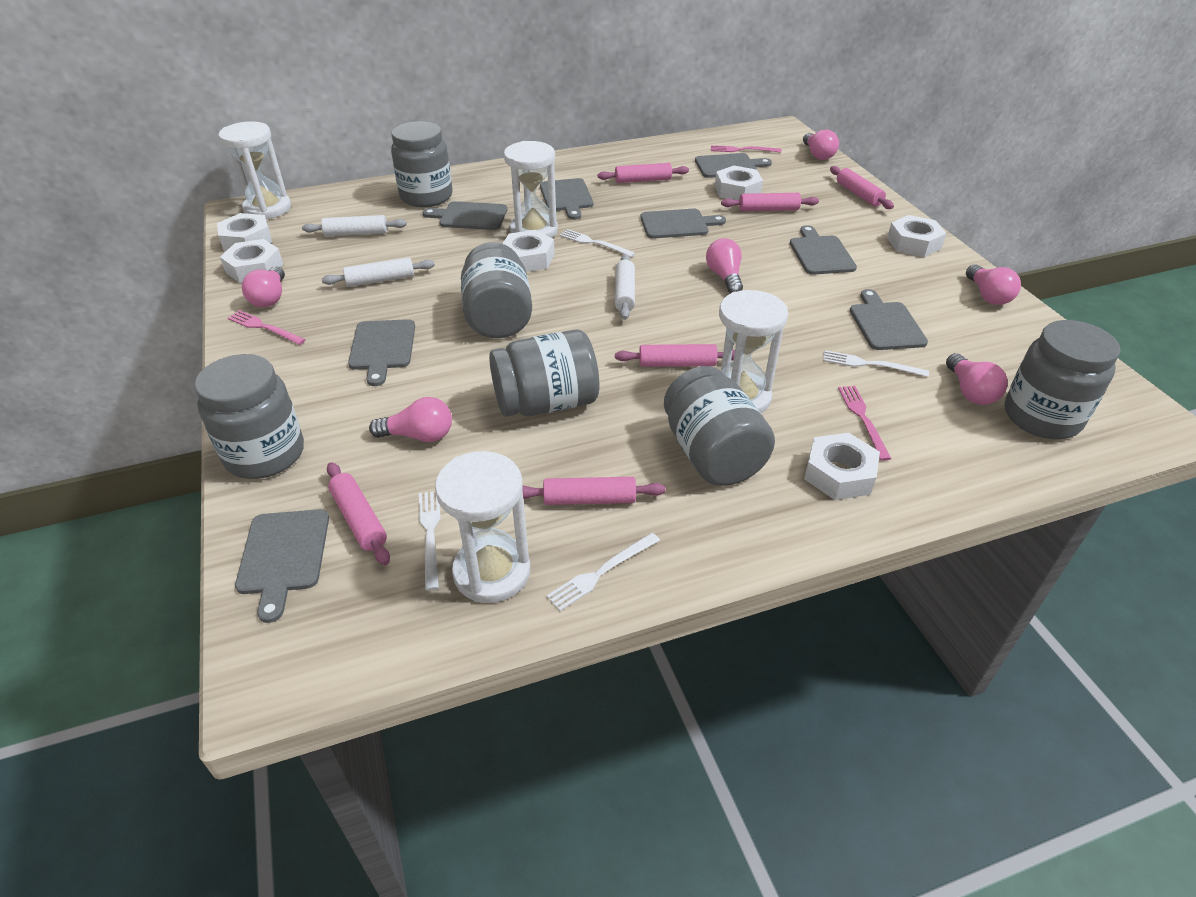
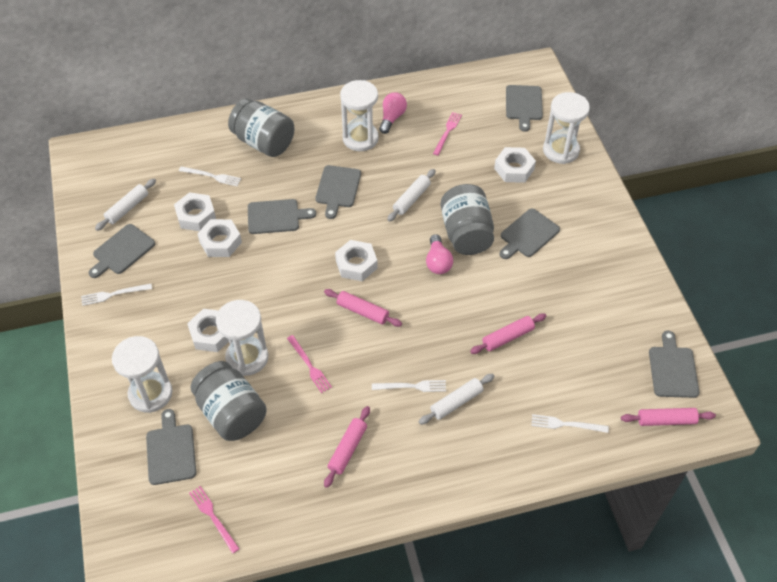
grey cutting board: 8 -> 7
grey jar: 6 -> 3
pink light bulb: 6 -> 2
pink rolling pin: 6 -> 4
white nut: 6 -> 5

